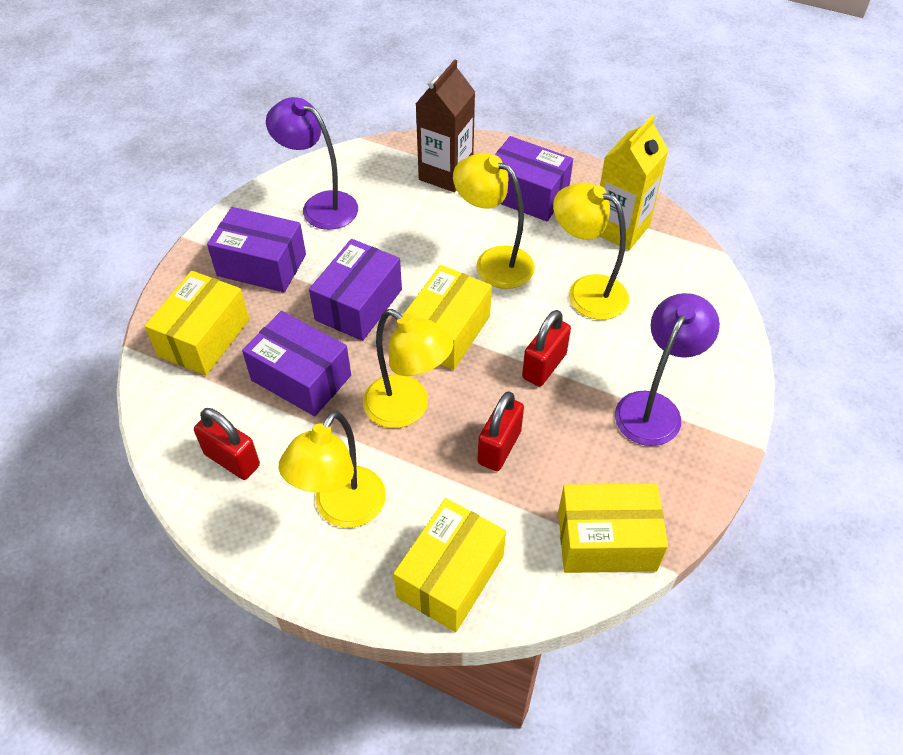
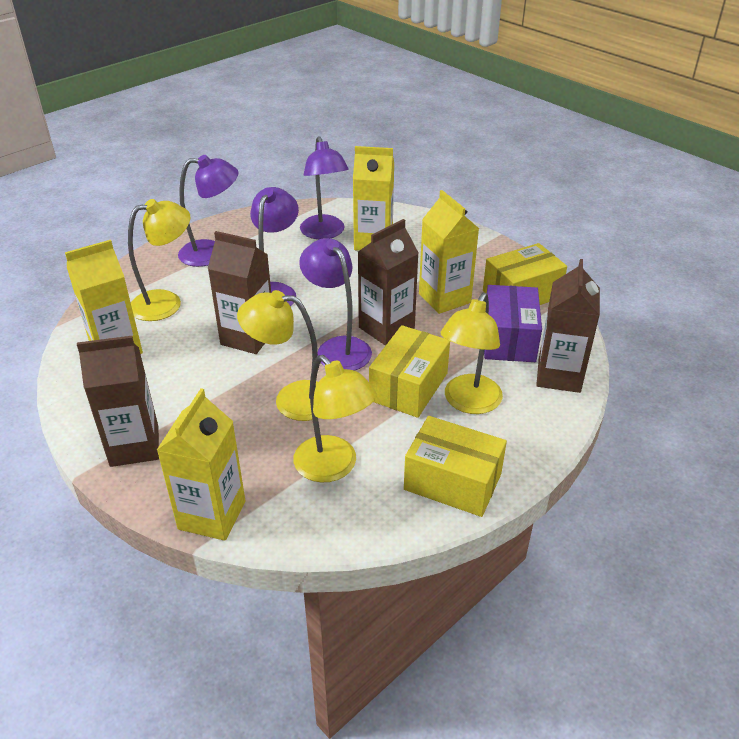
brown carton: 1 -> 4
purple box: 4 -> 1
purple lamp: 2 -> 4
red padlock: 3 -> 0
yellow box: 4 -> 3
yellow carton: 1 -> 4

